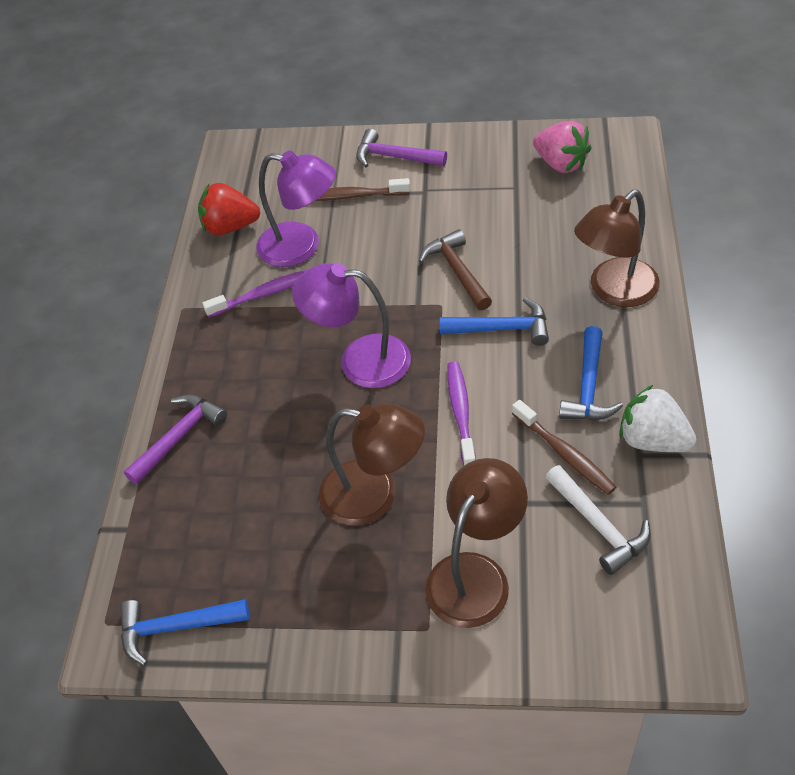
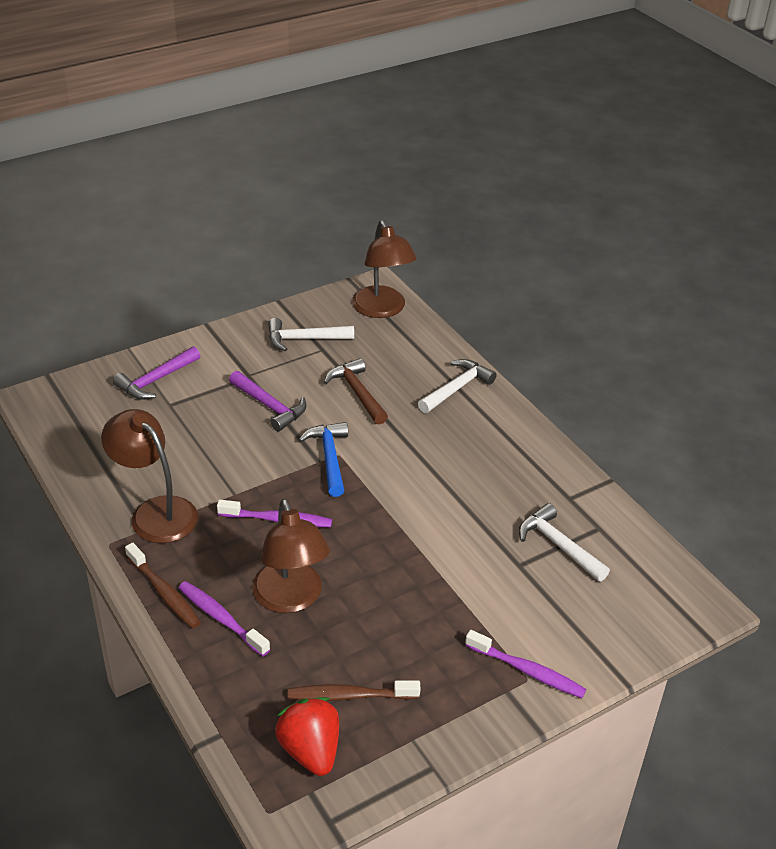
blue hammer: 3 -> 1
pink strawberry: 1 -> 0
purple lamp: 2 -> 0
purple toothbrush: 2 -> 3
white hammer: 1 -> 3
white strawberry: 1 -> 0

